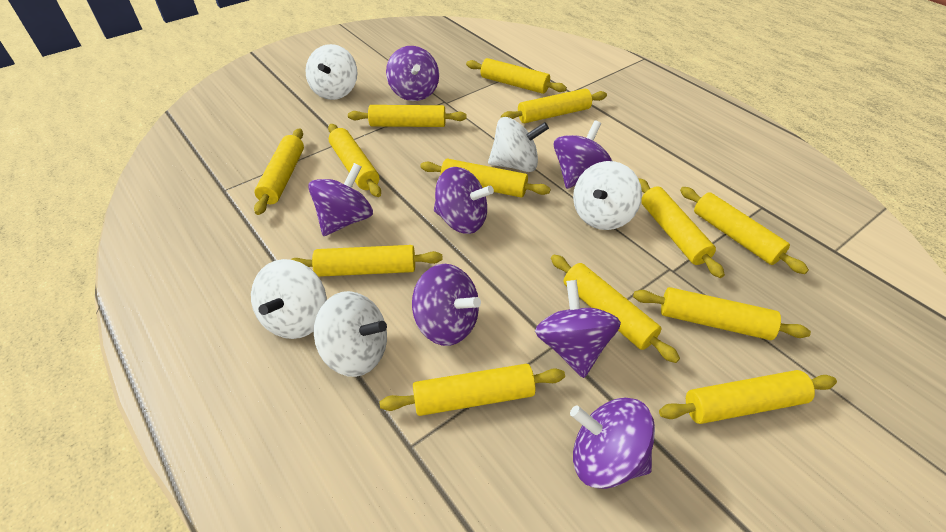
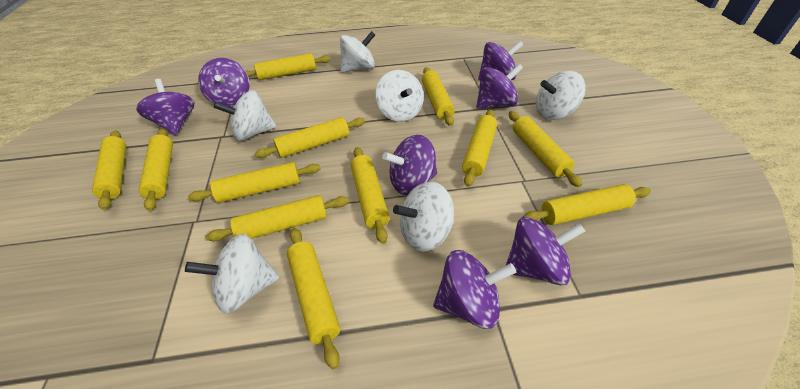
white spinning top: 5 -> 6
yellow rolling pin: 13 -> 12

